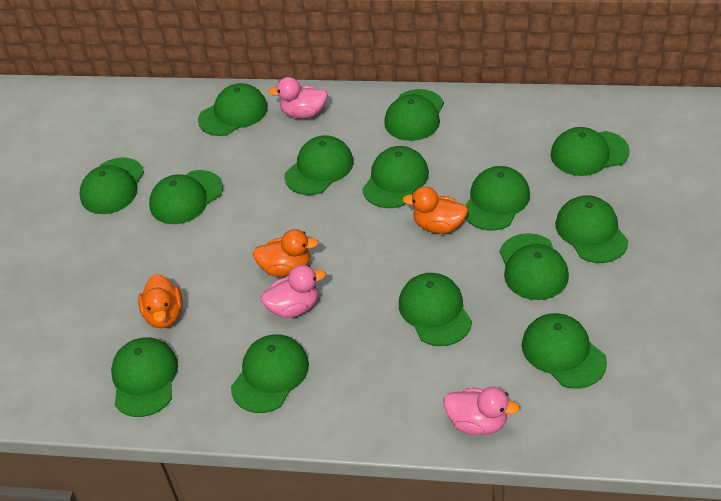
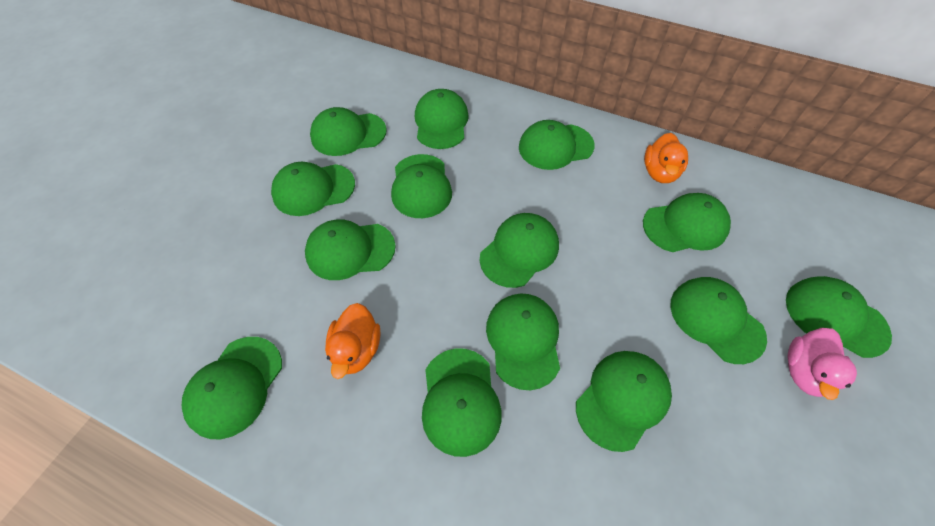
orange duck: 3 -> 2
pink duck: 3 -> 1

